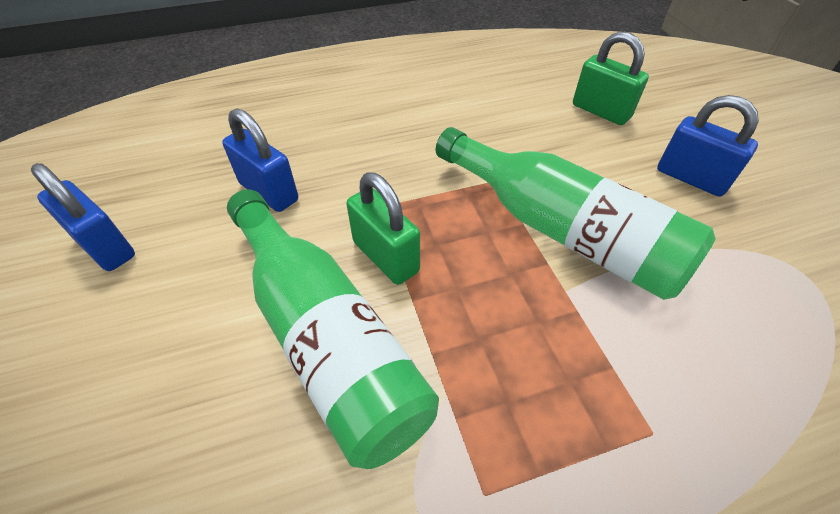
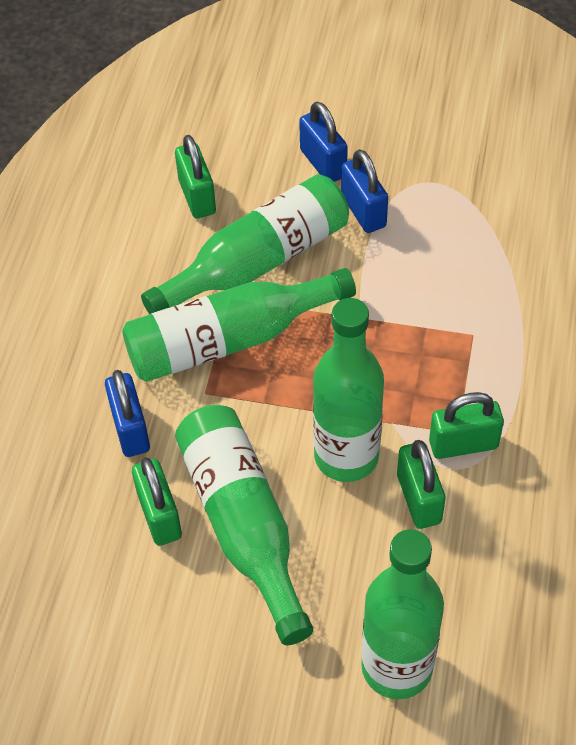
green bottle: 2 -> 5
green padlock: 2 -> 4

